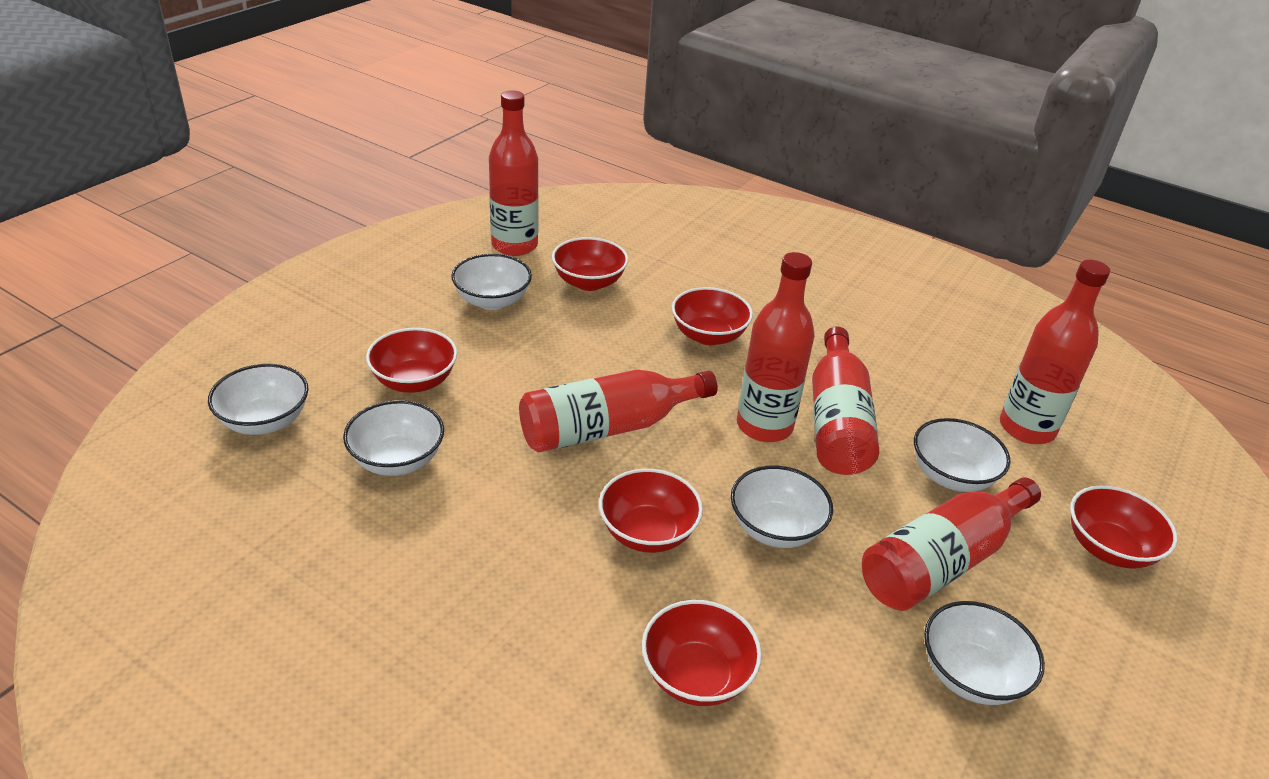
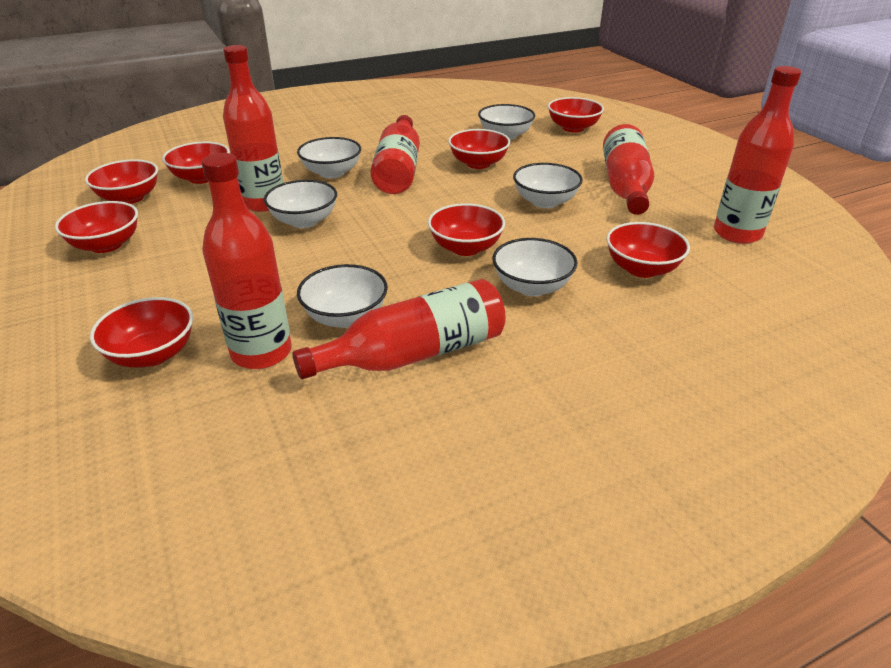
red bowl: 6 -> 8

